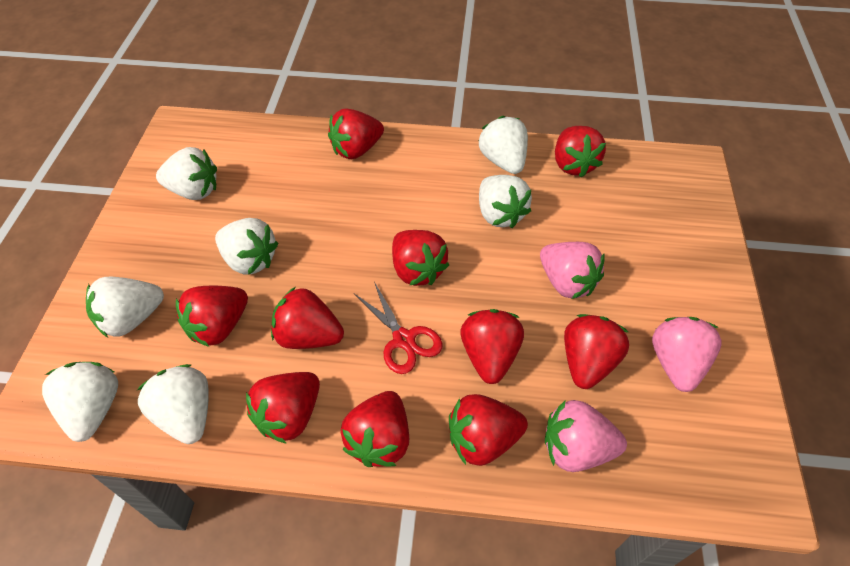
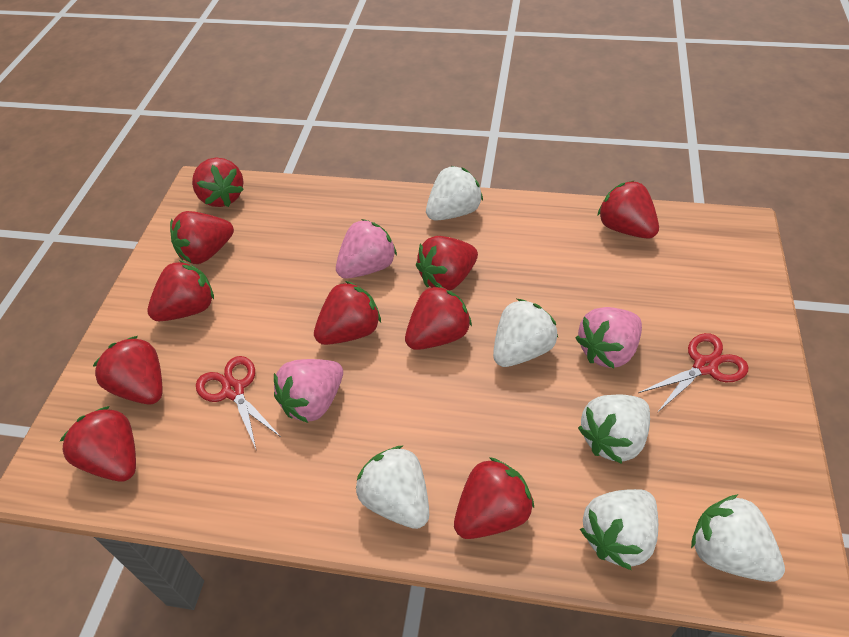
red scissors: 1 -> 2
white strawberry: 7 -> 6

